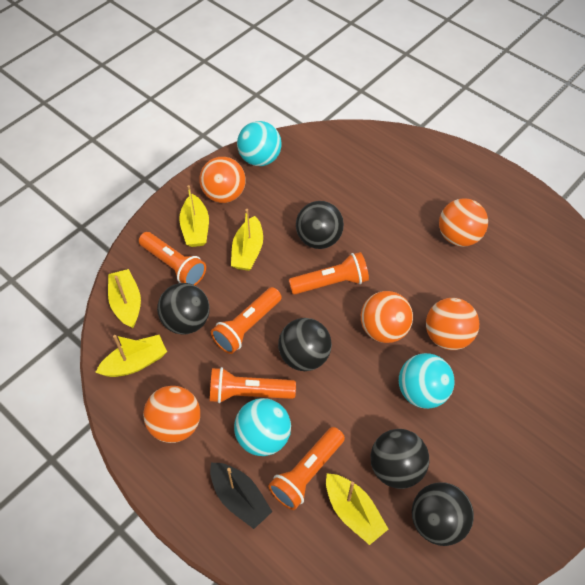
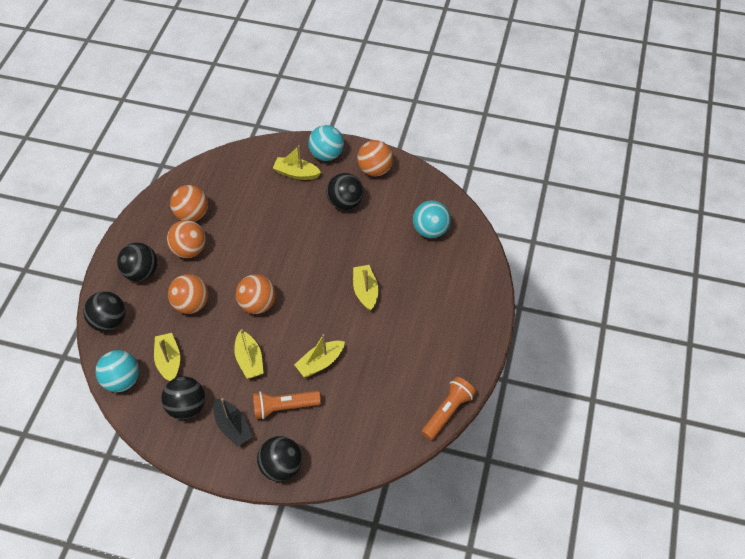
orange flashlight: 5 -> 2

